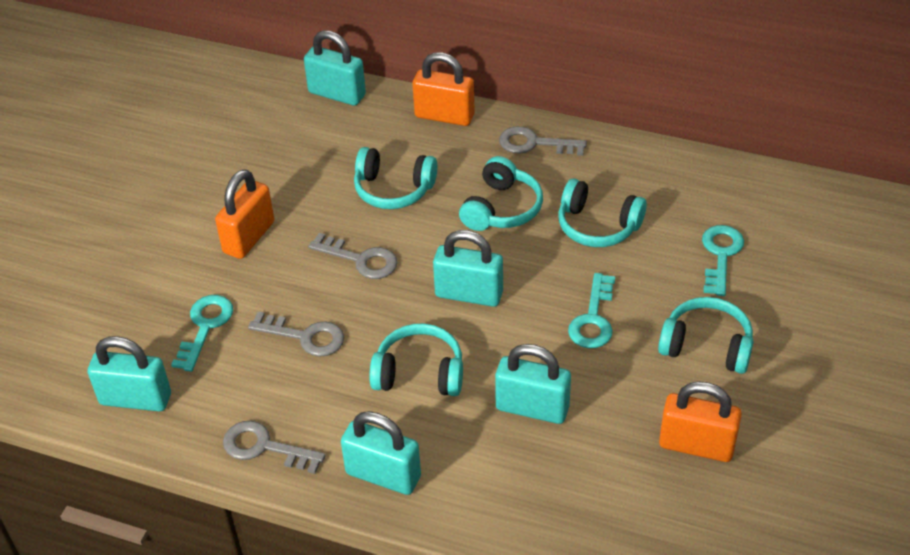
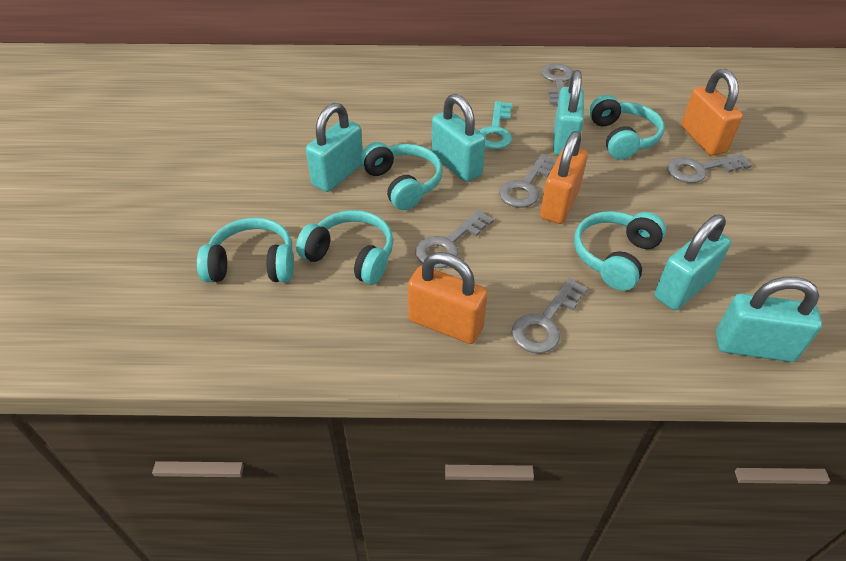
grey key: 4 -> 5
turquoise key: 3 -> 1

